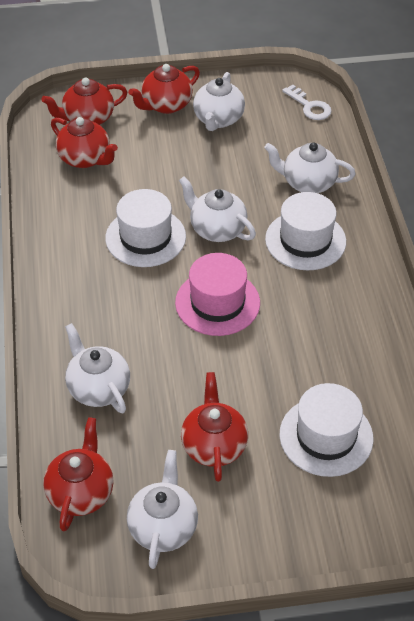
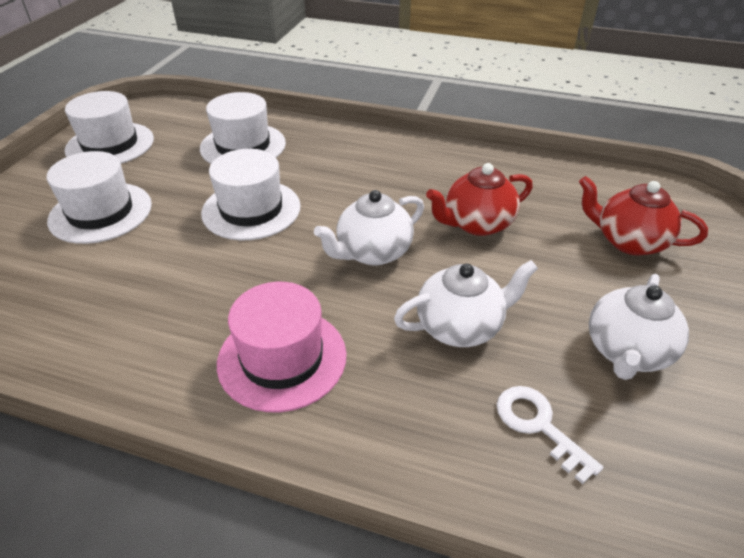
red teapot: 5 -> 2
white hat: 3 -> 4
white teapot: 5 -> 3

